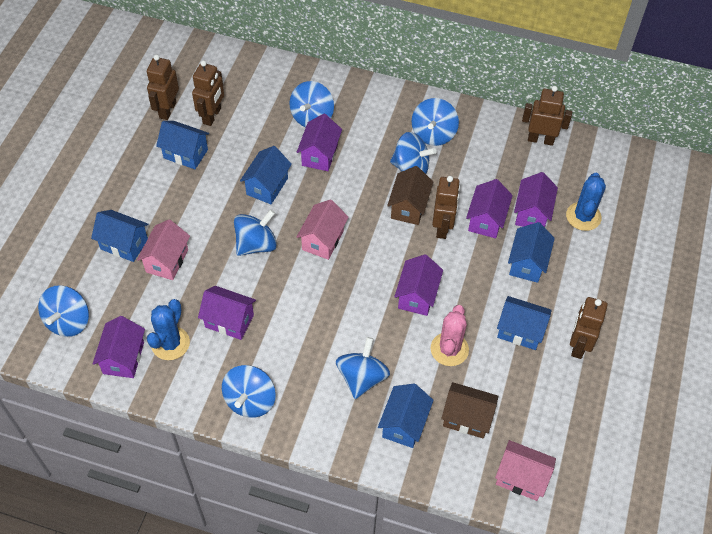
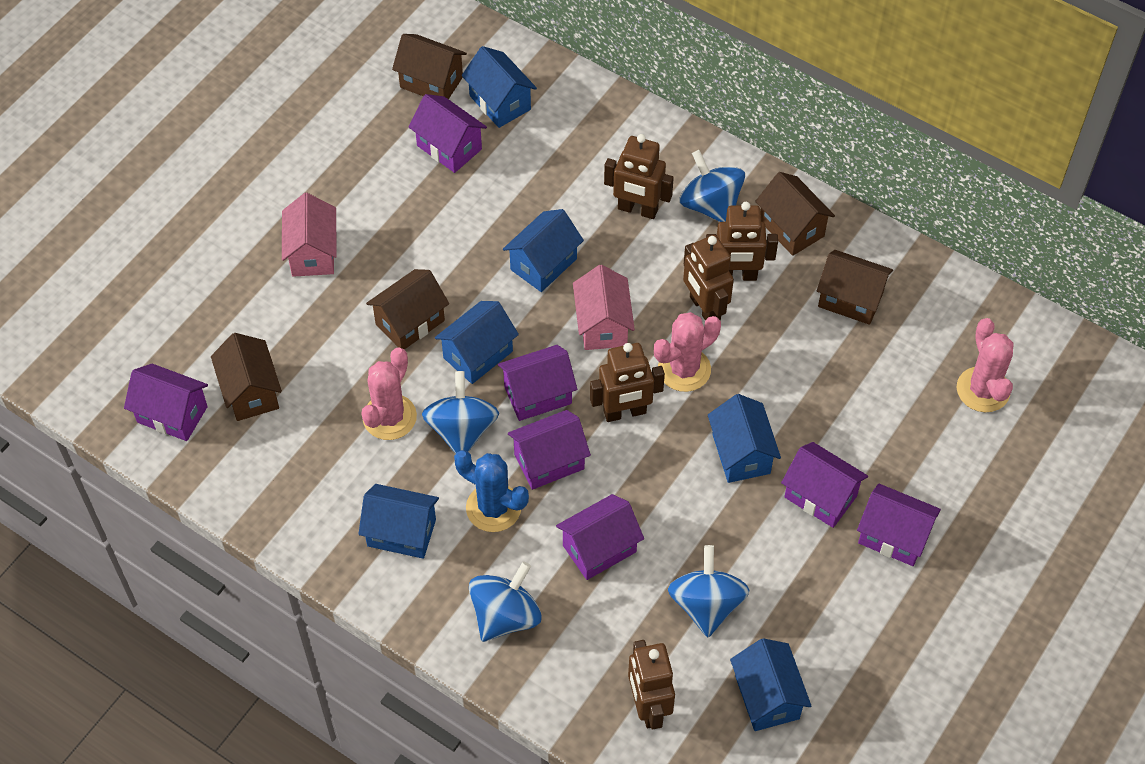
blue cactus: 2 -> 1
blue spinning top: 7 -> 4
brown house: 2 -> 5
pink cactus: 1 -> 3
pink house: 3 -> 2
purple house: 6 -> 7

